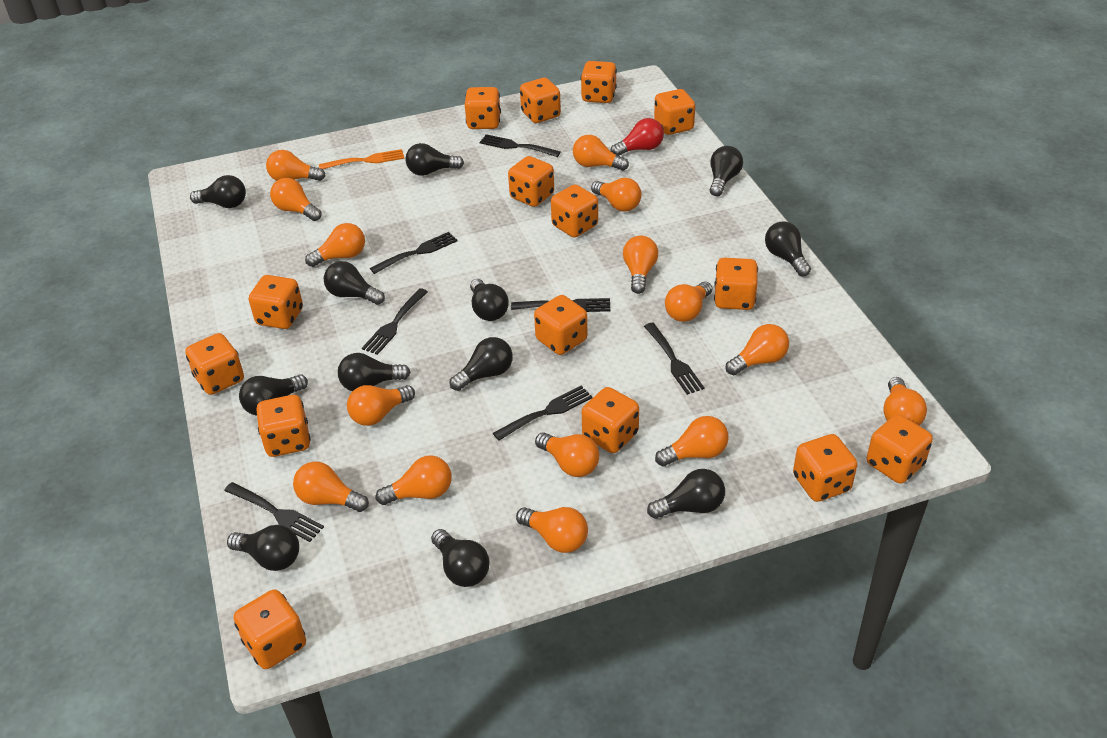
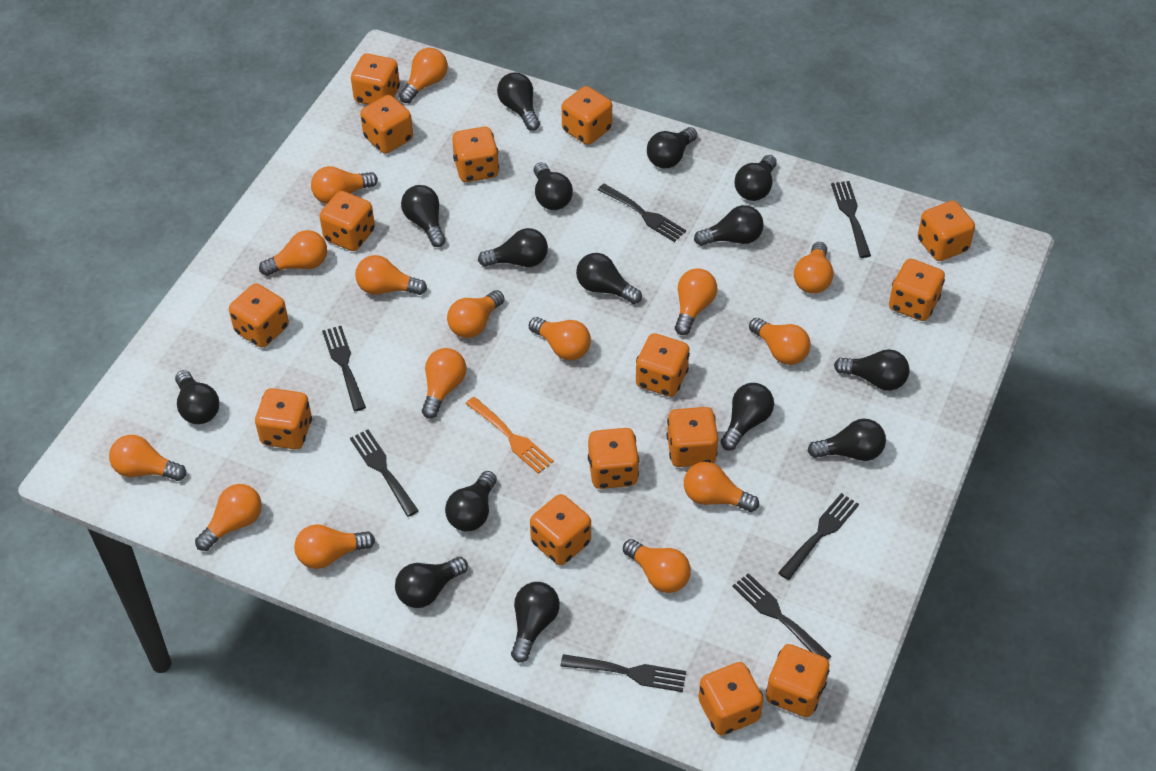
black light bulb: 12 -> 15
red light bulb: 1 -> 0

